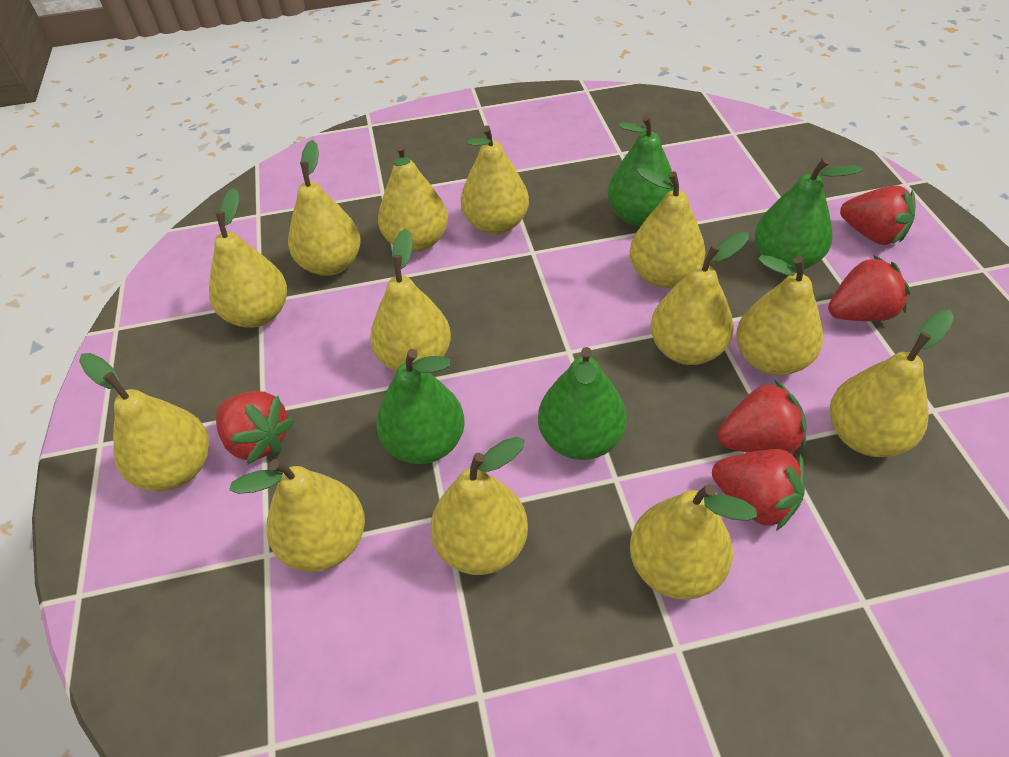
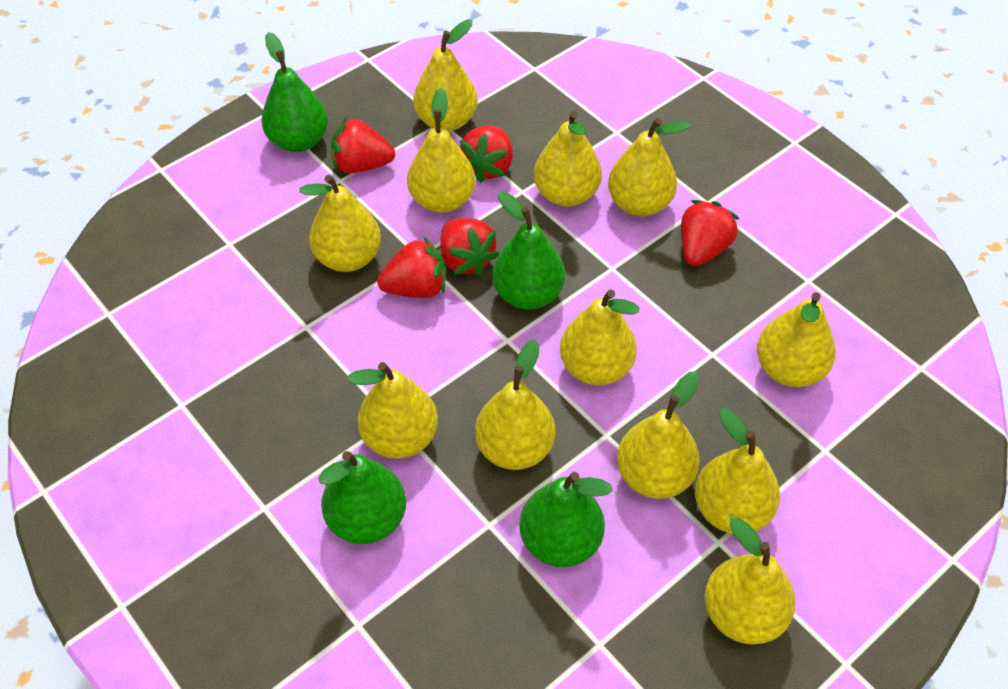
yellow pear: 13 -> 12

